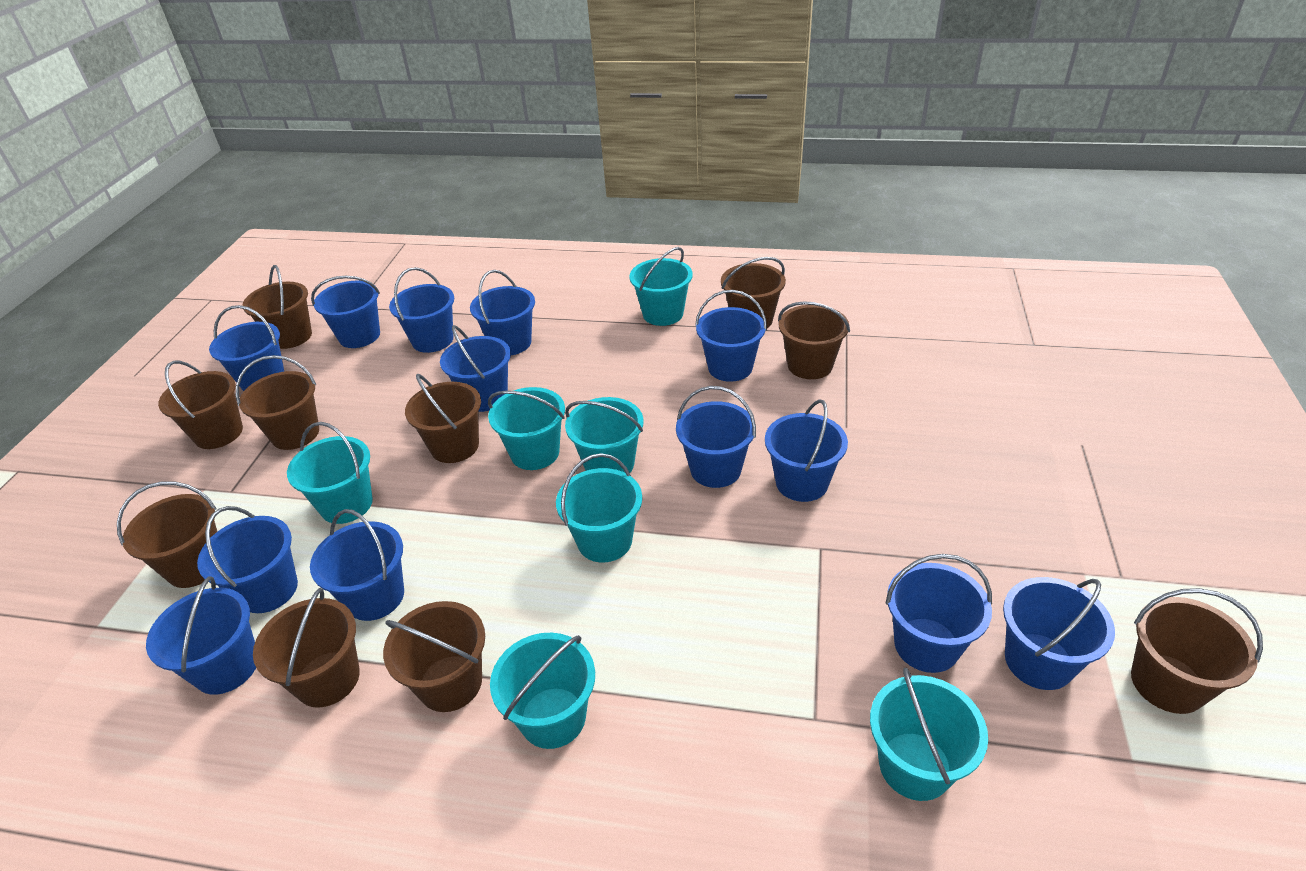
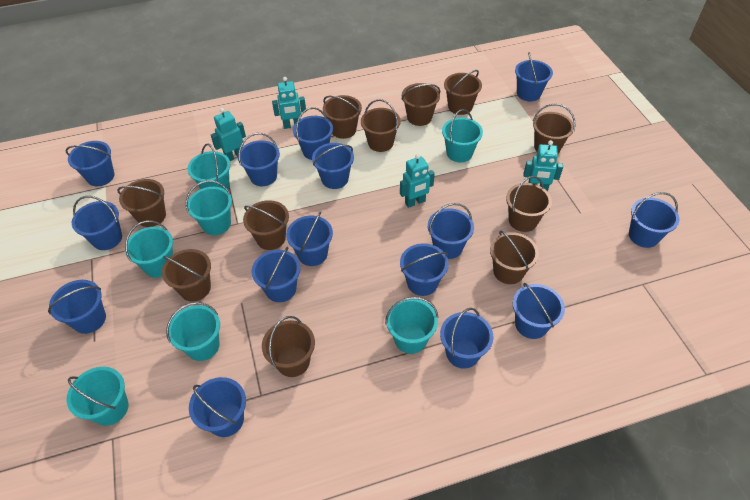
blue bucket: 13 -> 15
brown bucket: 10 -> 11
turquoise robot: 0 -> 4

